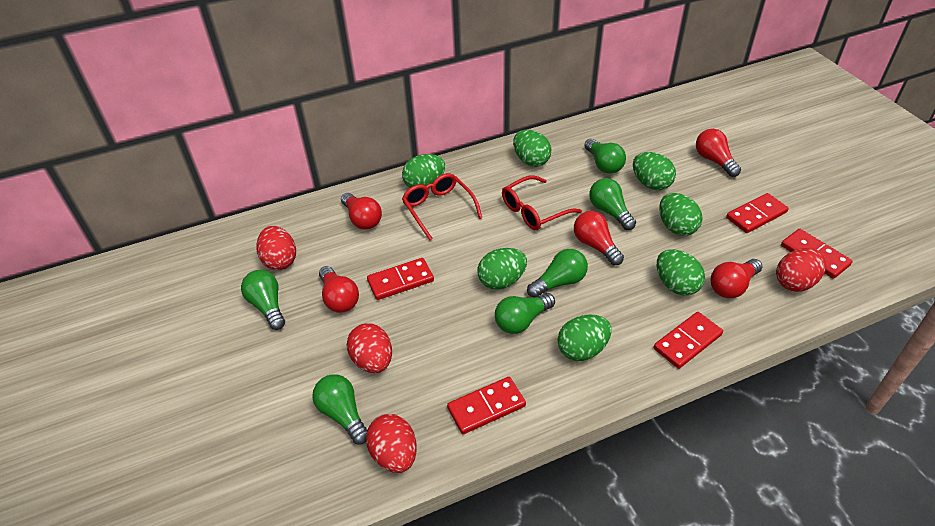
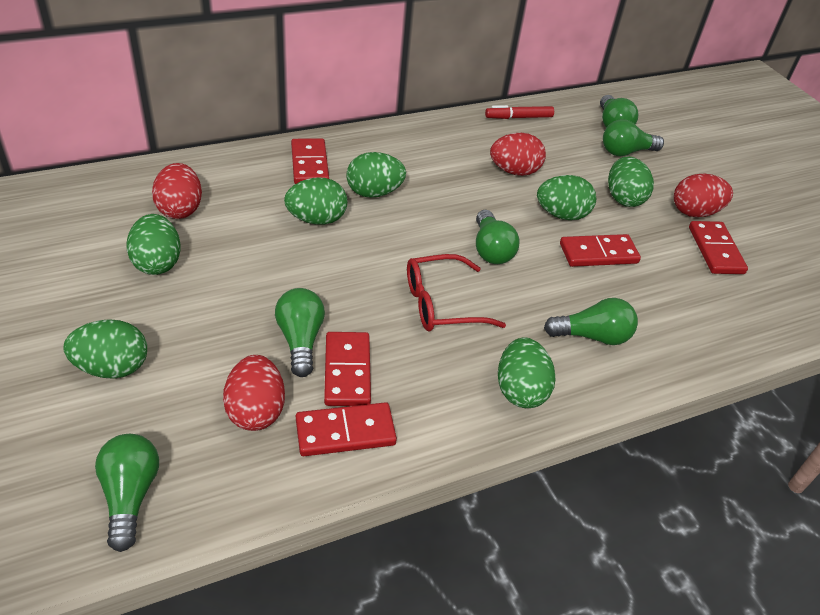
red glasses: 2 -> 1
red light bulb: 5 -> 0
red marker: 0 -> 1

